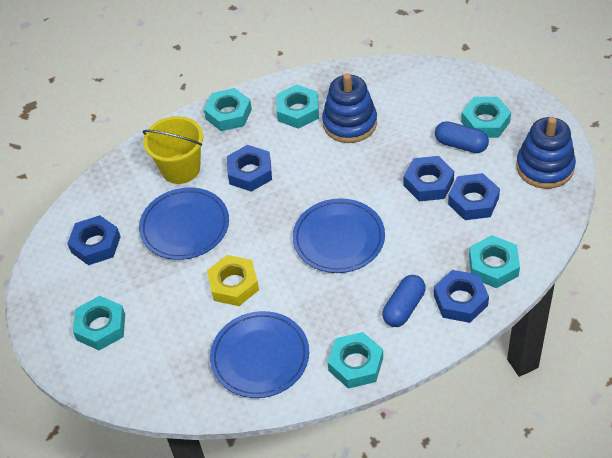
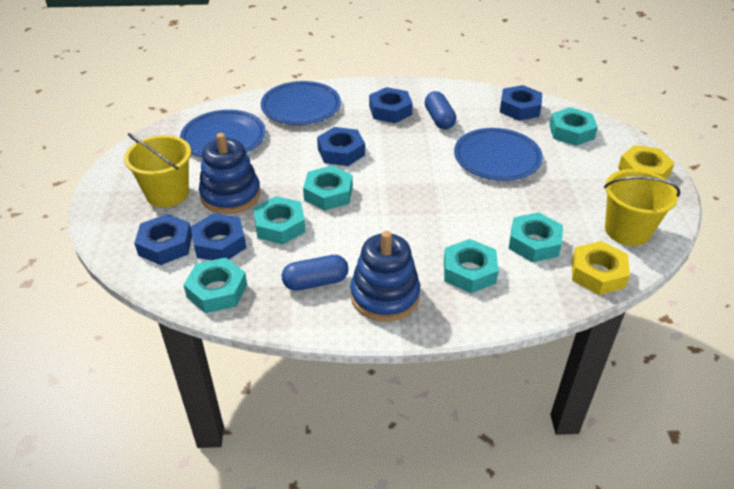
yellow bucket: 1 -> 2
yellow nut: 1 -> 2

